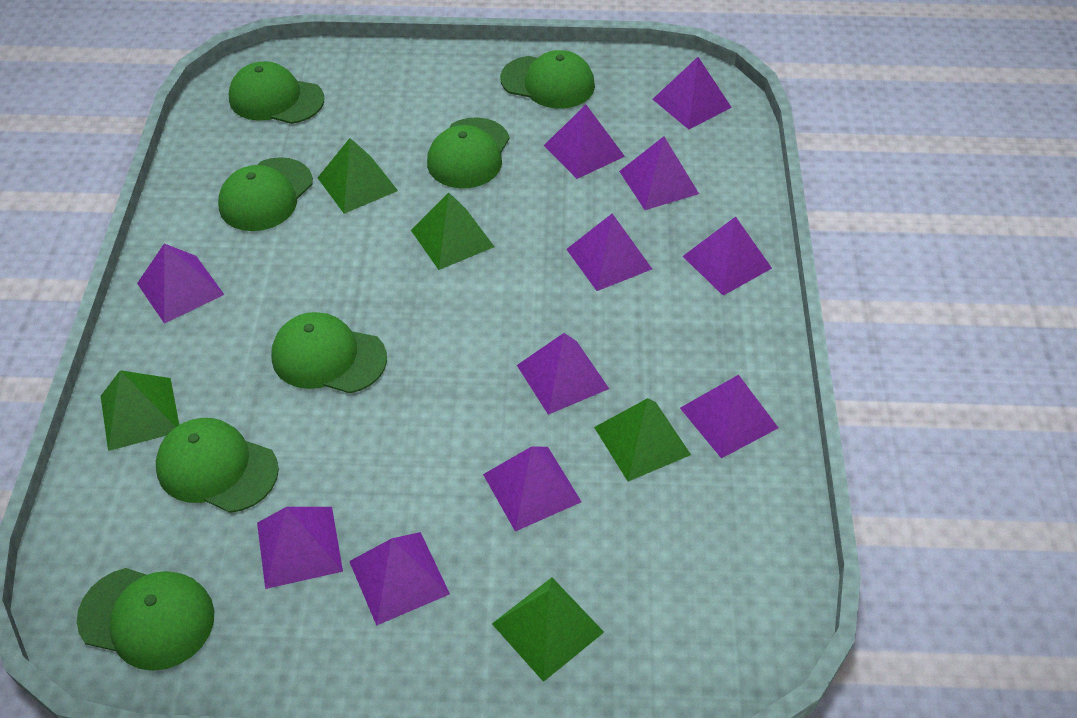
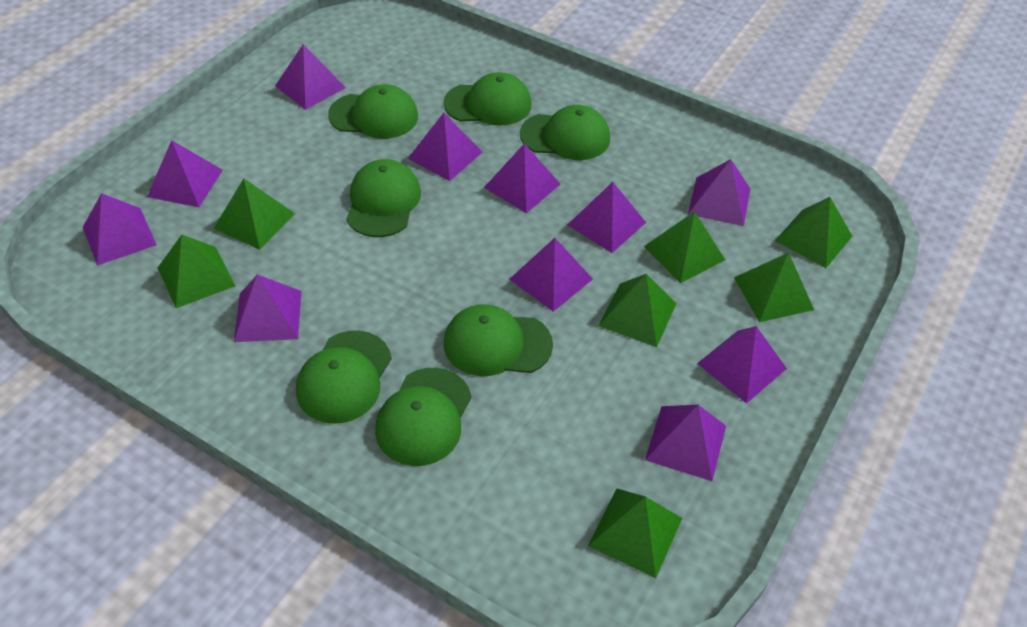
green pyramid: 5 -> 7

